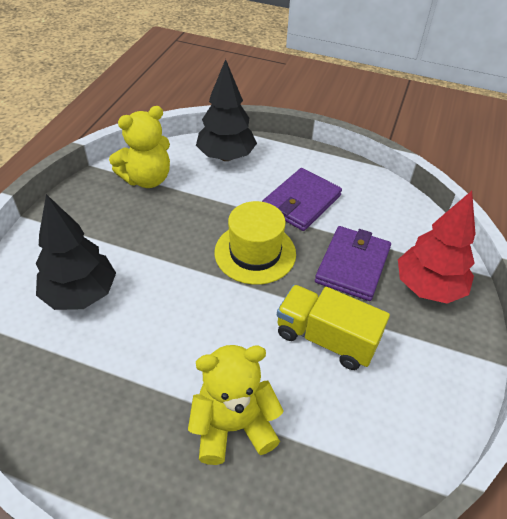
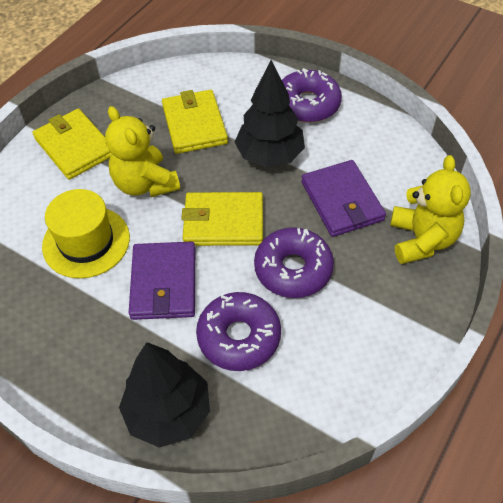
purple donut: 0 -> 3
red tree: 1 -> 0
yellow truck: 1 -> 0
yellow wallet: 0 -> 3

